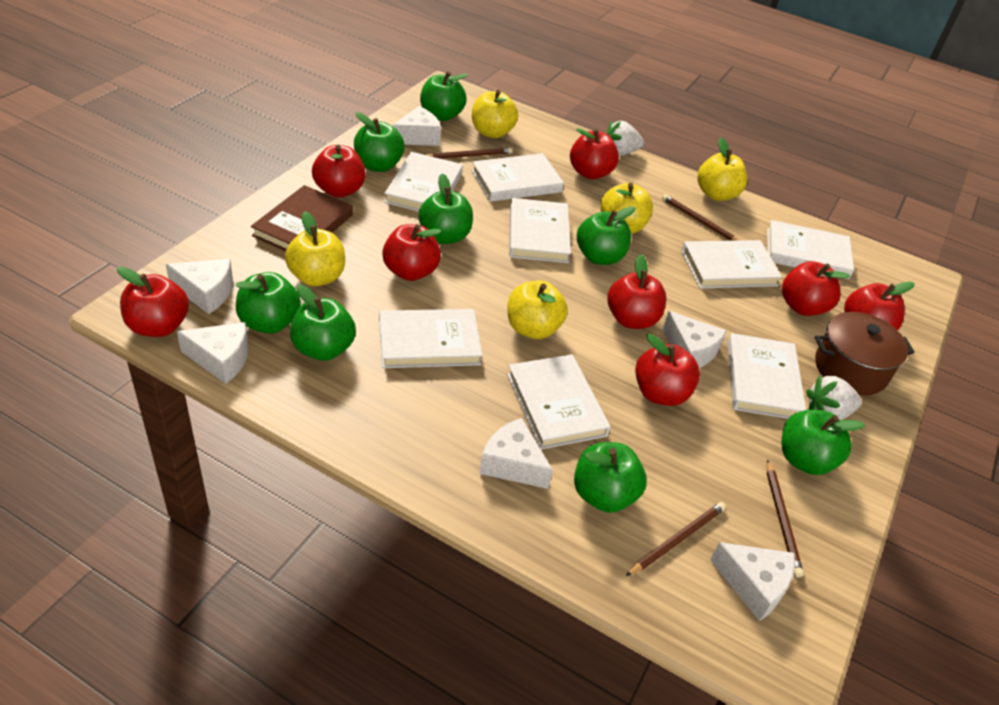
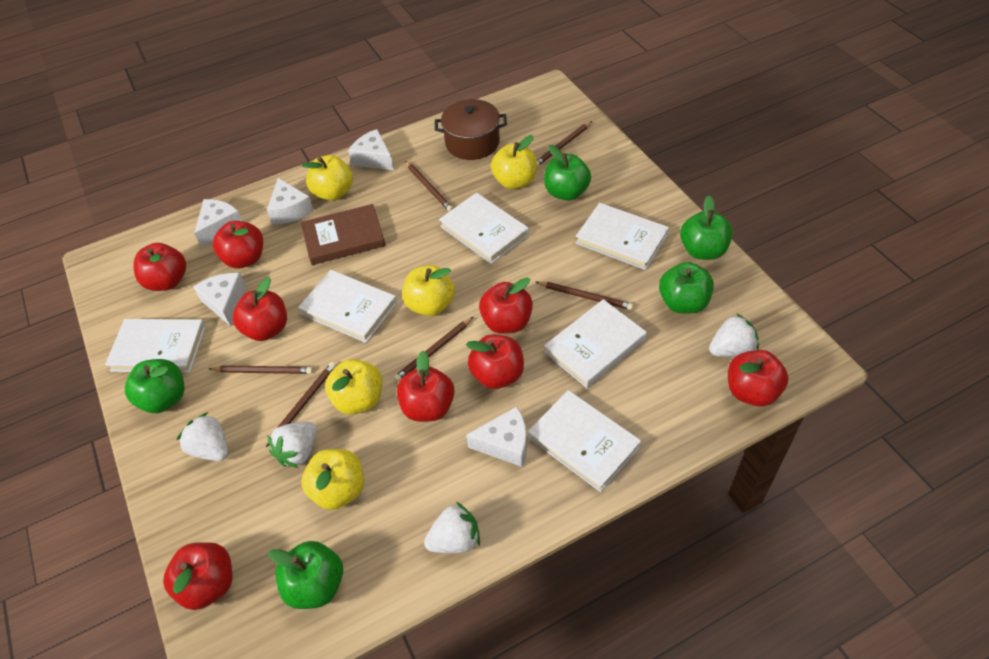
brown pencil: 4 -> 6
green apple: 8 -> 5
white book: 8 -> 6
white cheese: 6 -> 5
white strawberry: 2 -> 4

